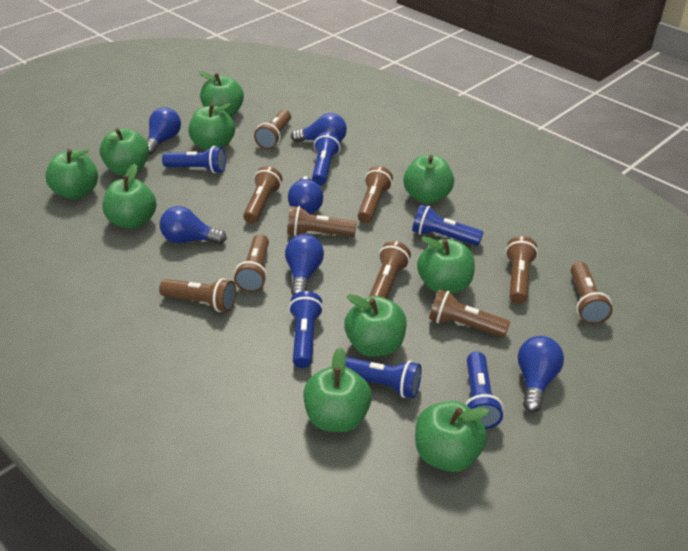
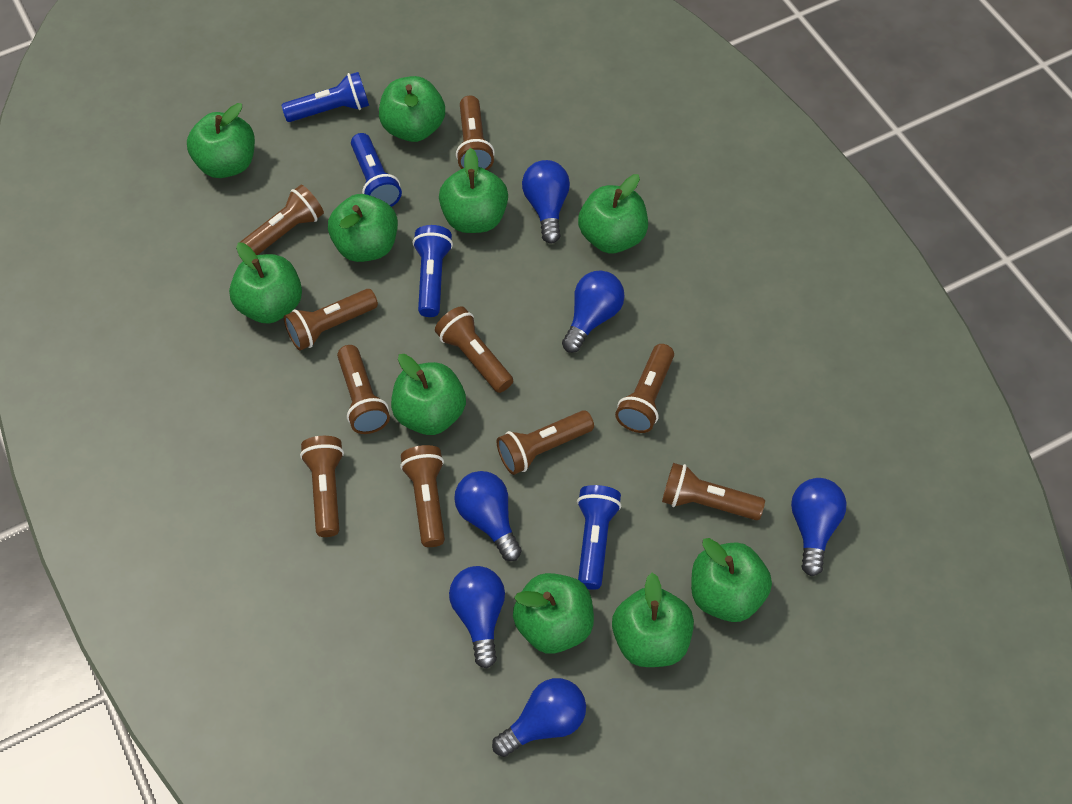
blue flashlight: 6 -> 4

